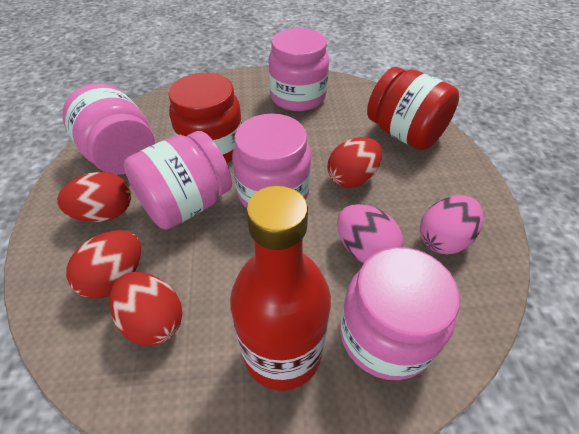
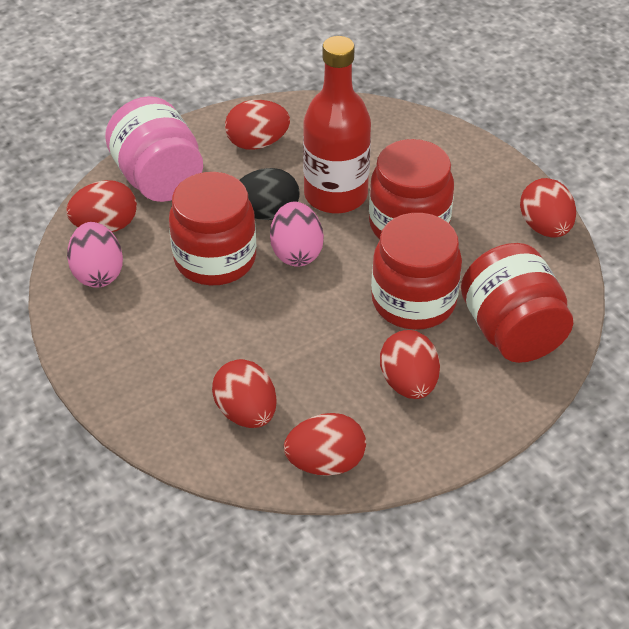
black egg: 0 -> 1
pink jar: 5 -> 1
red egg: 4 -> 6
red jar: 2 -> 4

